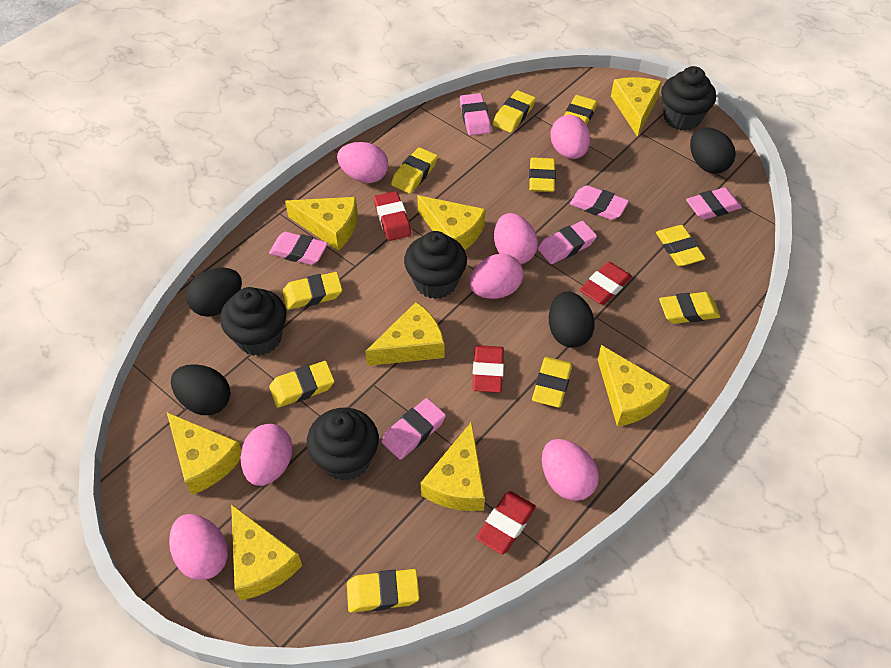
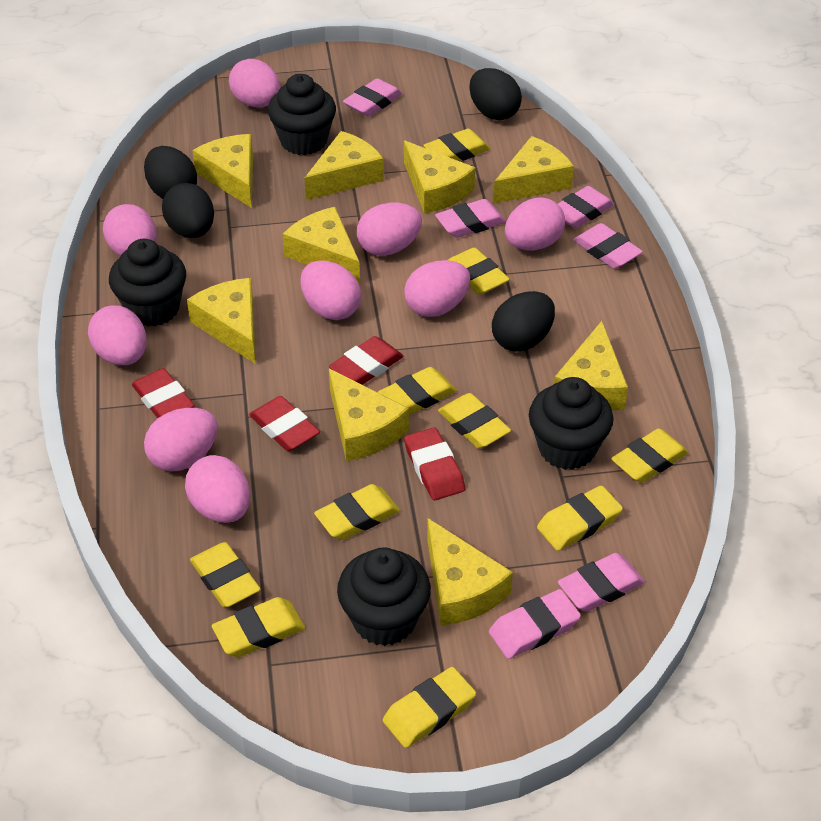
pink egg: 7 -> 9
yellow cheese: 8 -> 9

